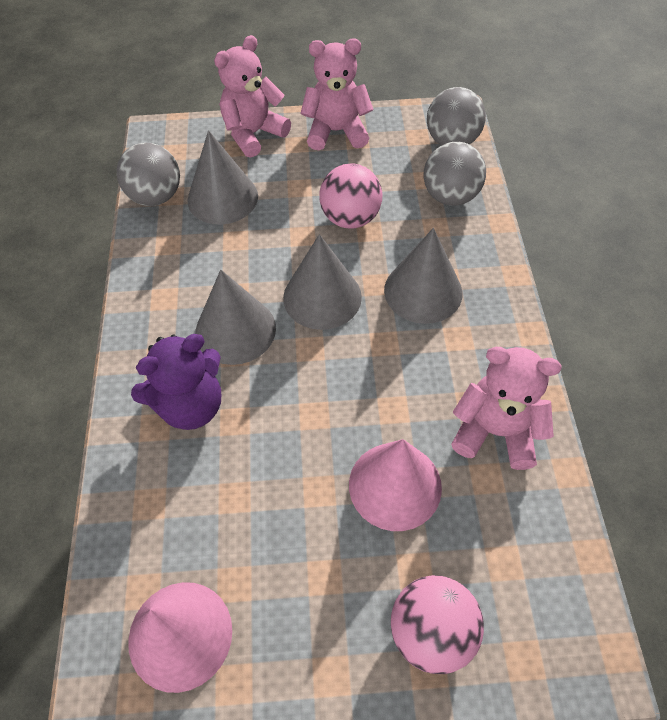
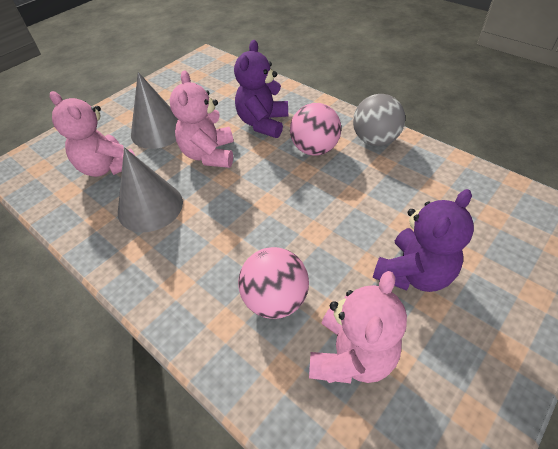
grey ball: 3 -> 1
grey cone: 4 -> 2
pink cone: 2 -> 0
purple teddy bear: 1 -> 2

